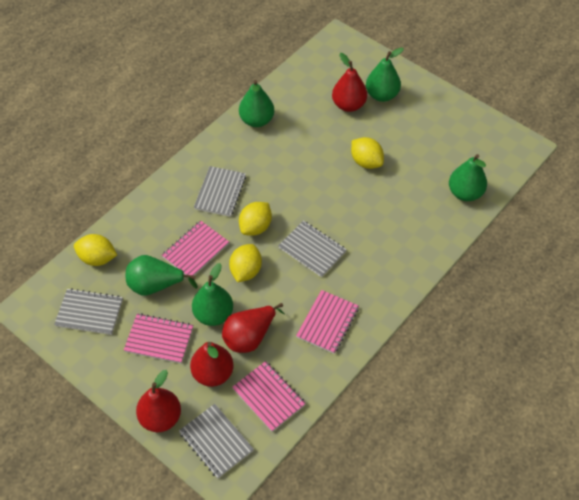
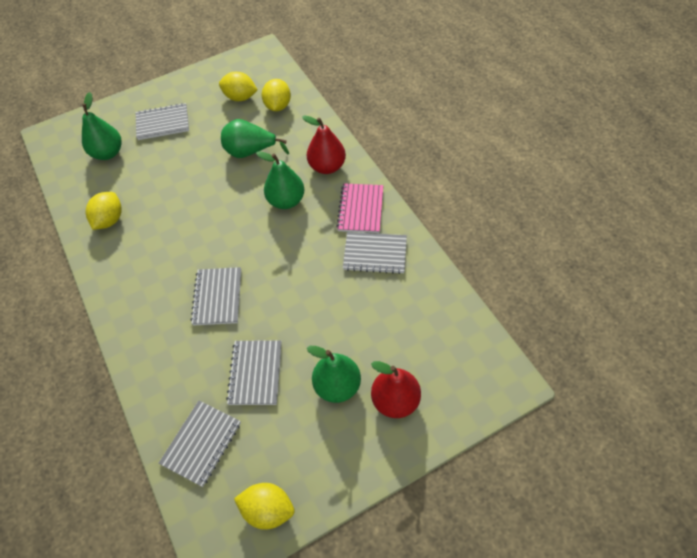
green pear: 5 -> 4
grey notebook: 4 -> 5
pink notebook: 4 -> 1
red pear: 4 -> 2

